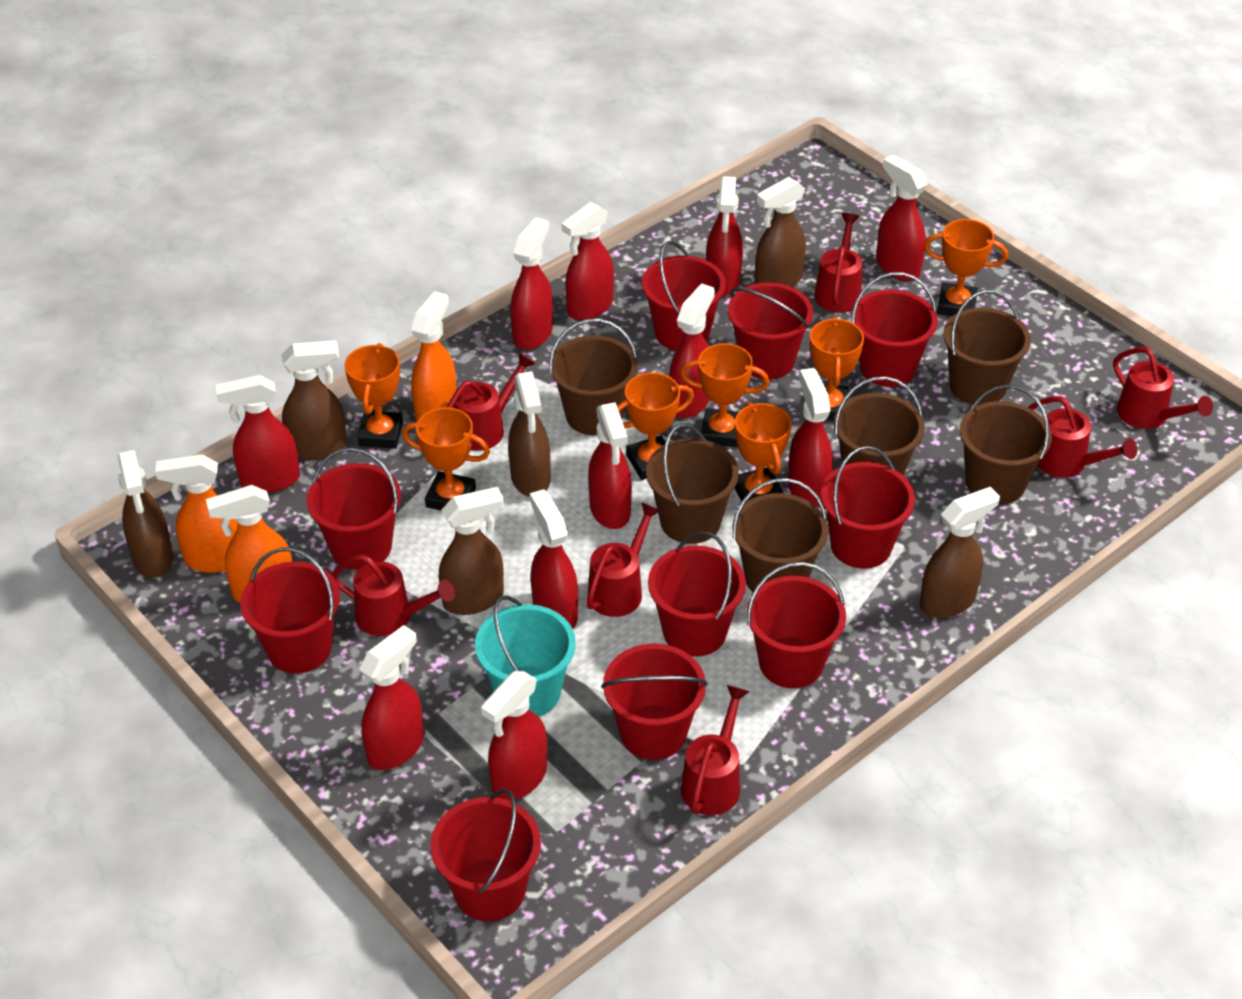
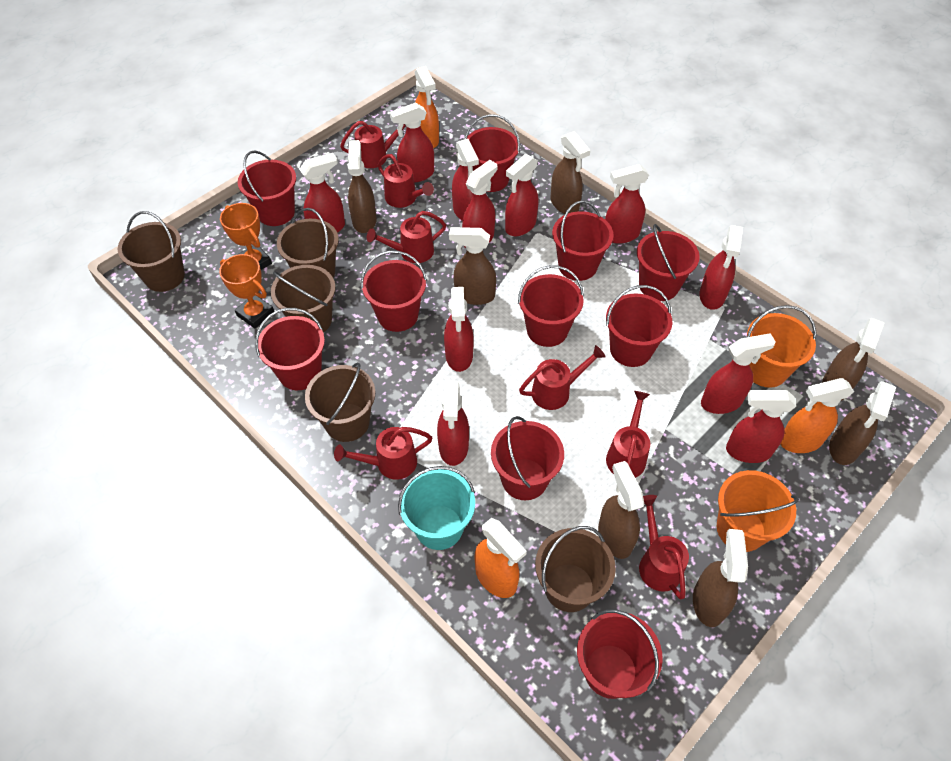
brown bucket: 6 -> 5
brown spray bottle: 6 -> 7
orange bucket: 0 -> 2
orange trophy: 7 -> 2

